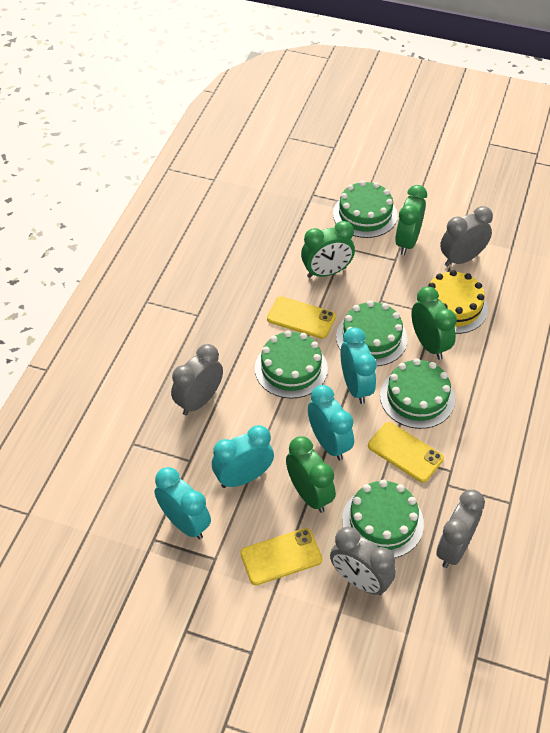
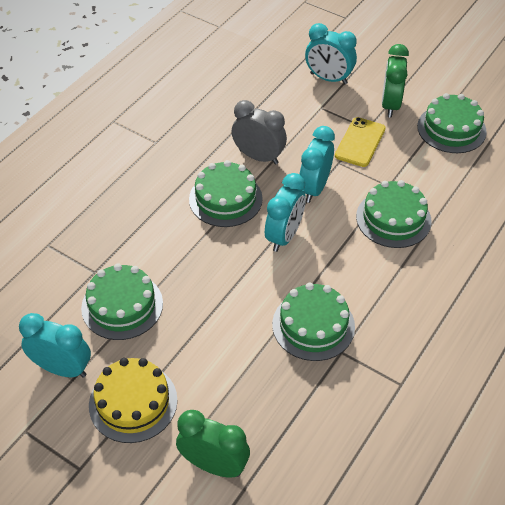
green clock: 4 -> 2
grey clock: 4 -> 1
yellow phone: 3 -> 1

